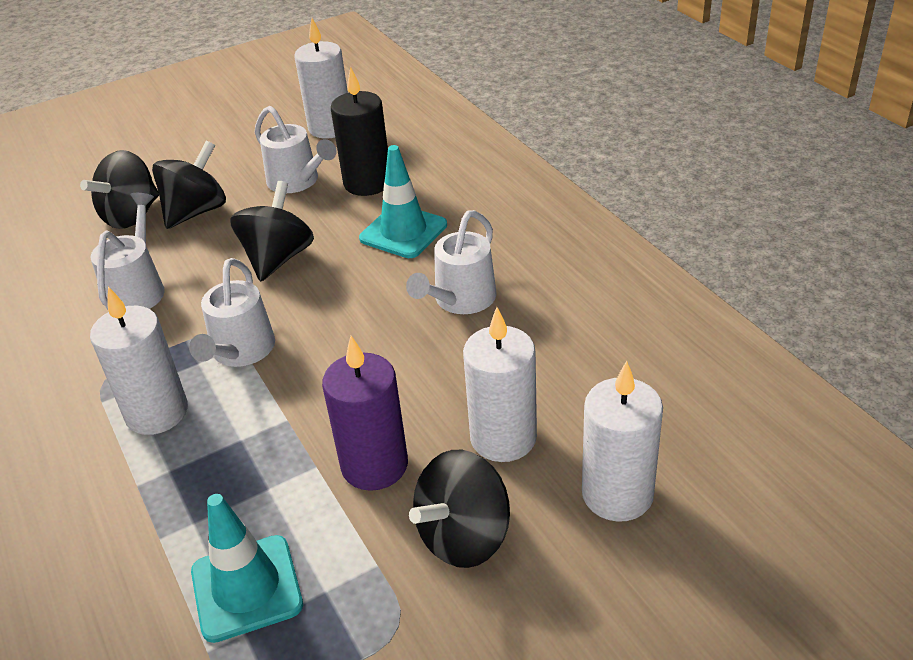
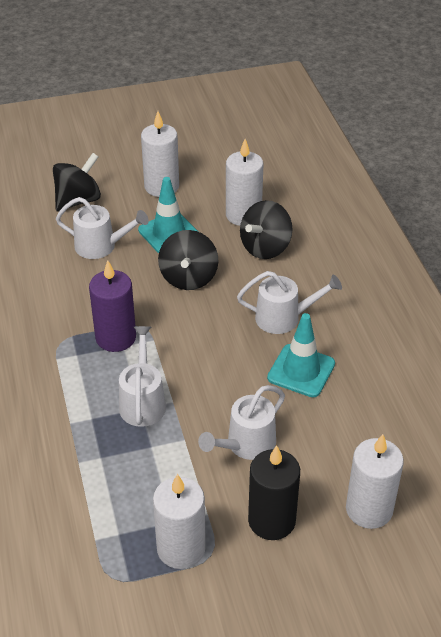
black spinning top: 4 -> 3

